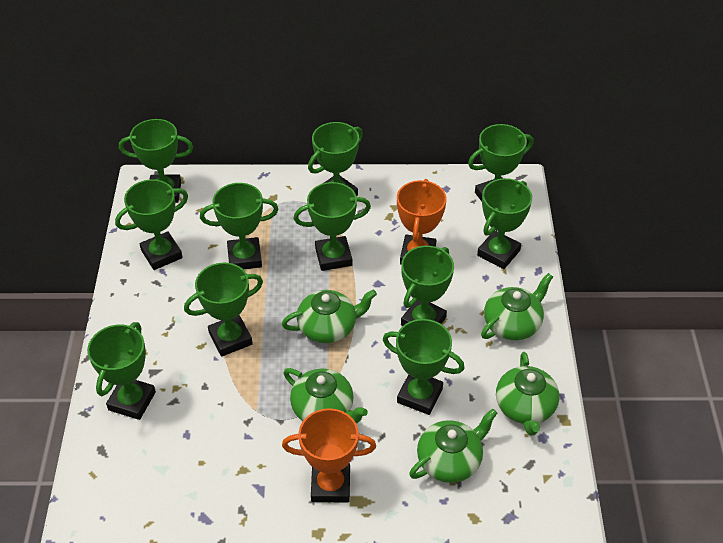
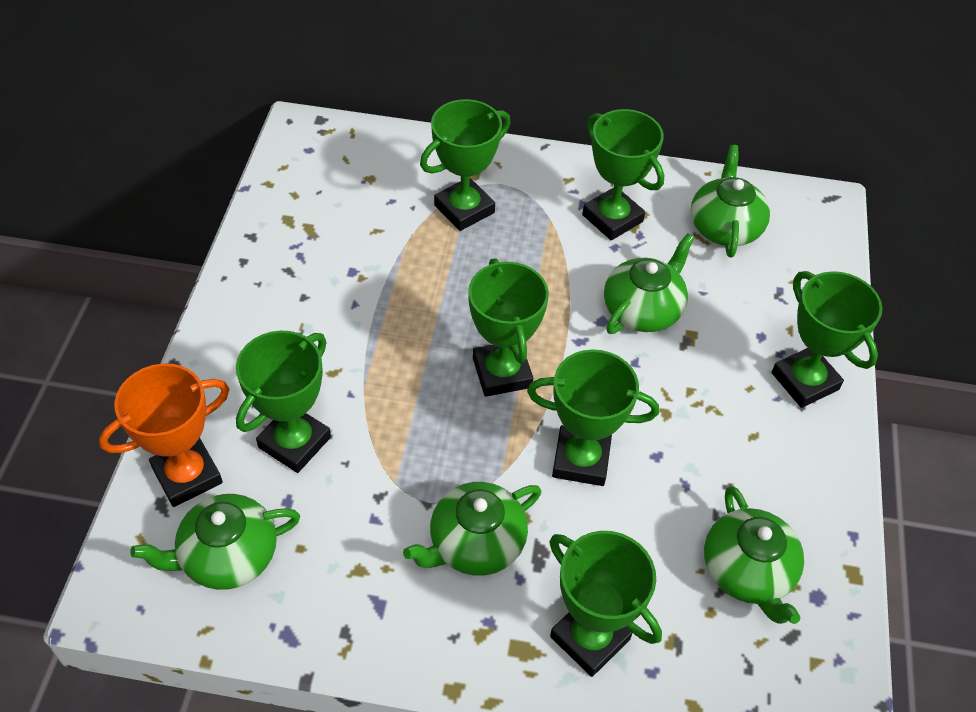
green trophy: 11 -> 7
orange trophy: 2 -> 1

